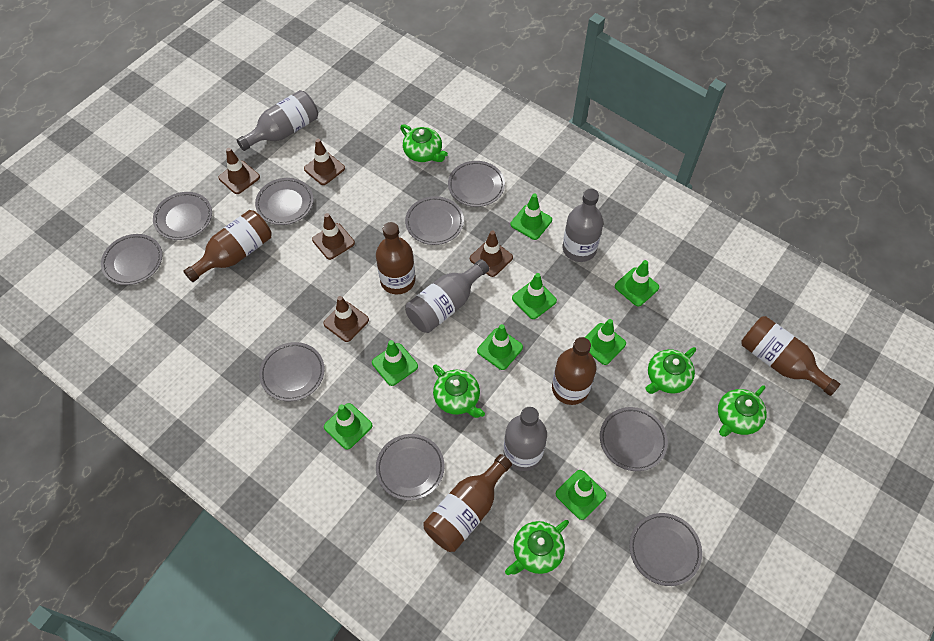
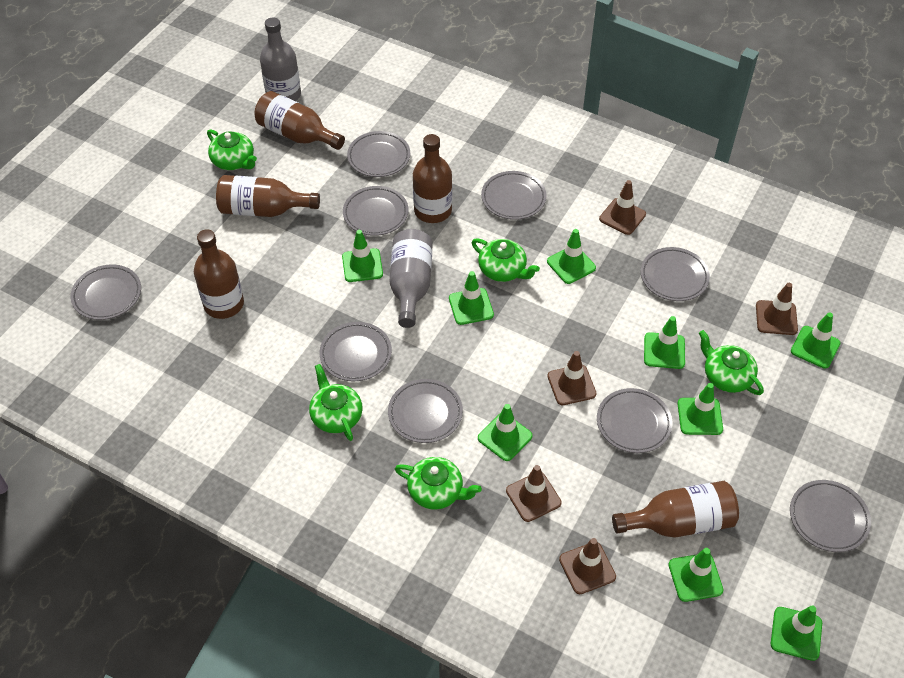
green traffic cone: 8 -> 9
grey bottle: 4 -> 2

